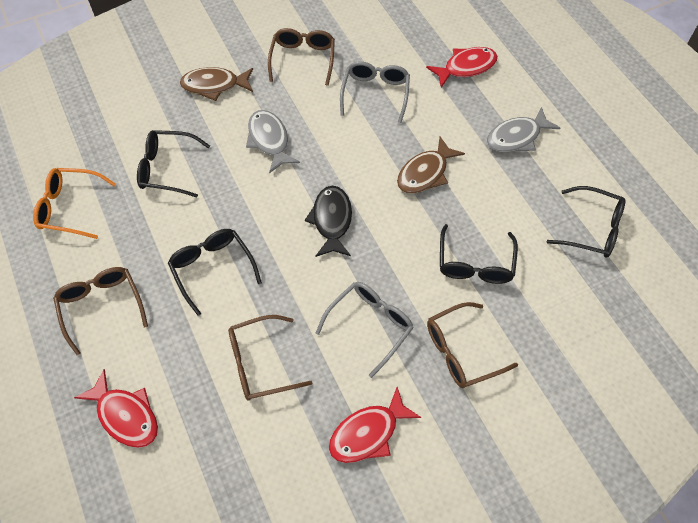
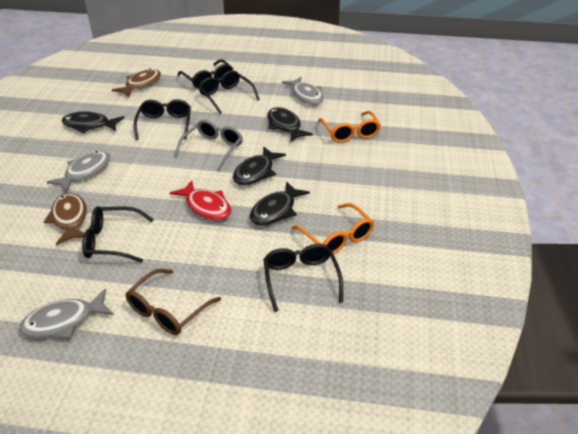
black fish: 1 -> 4
black glasses: 4 -> 5
brown glasses: 4 -> 1
grey fish: 2 -> 3
grey glasses: 2 -> 1
orange glasses: 1 -> 2
red fish: 3 -> 1

